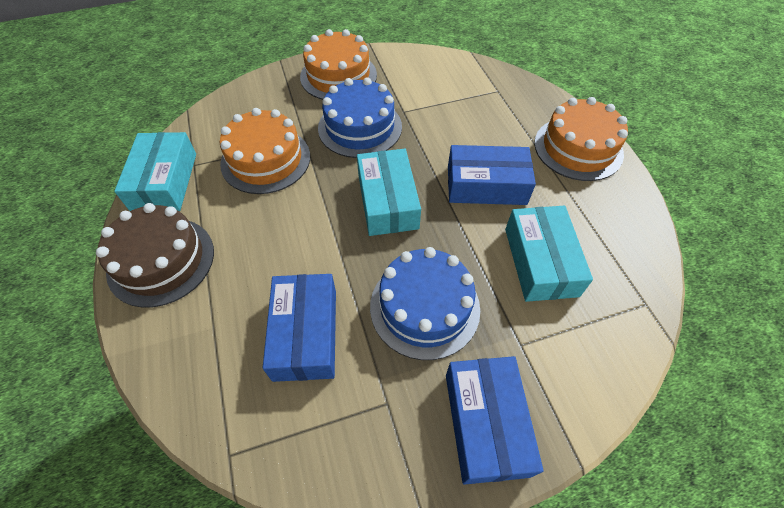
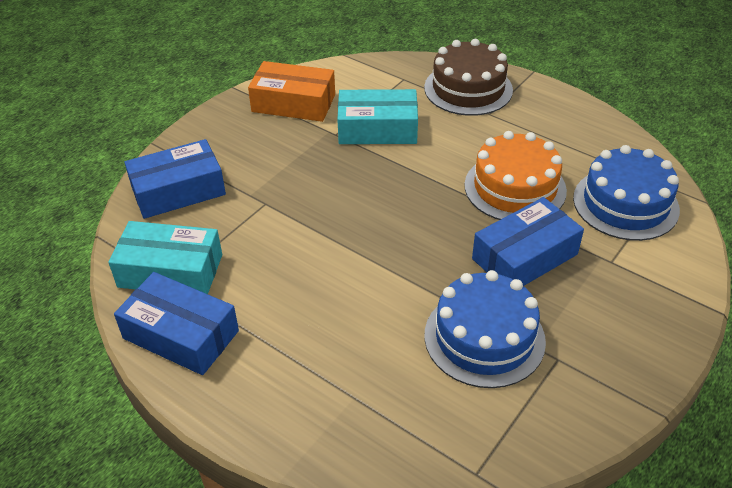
orange box: 0 -> 1
orange cake: 3 -> 1
turquoise box: 3 -> 2

